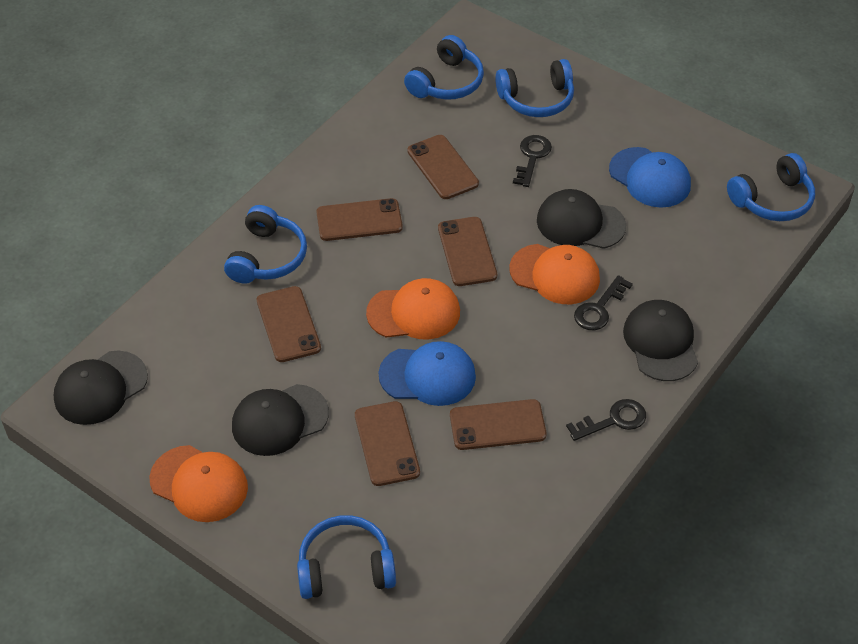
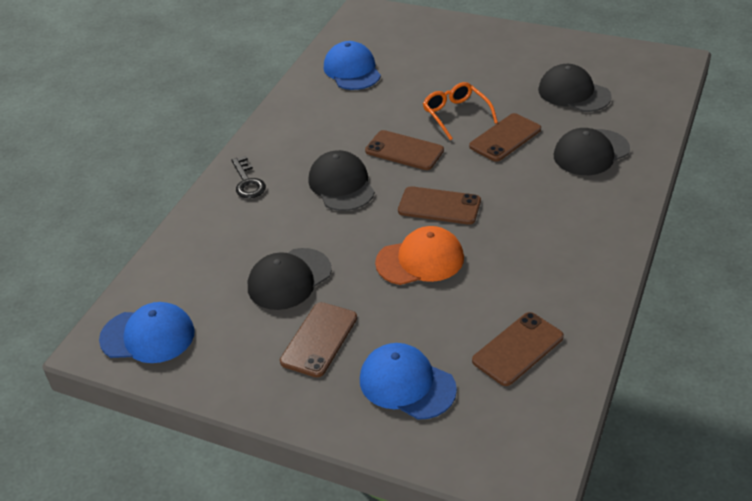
black key: 3 -> 1
blue cap: 2 -> 3
blue headphones: 5 -> 0
brown phone: 6 -> 5
orange cap: 3 -> 1
orange glasses: 0 -> 1

